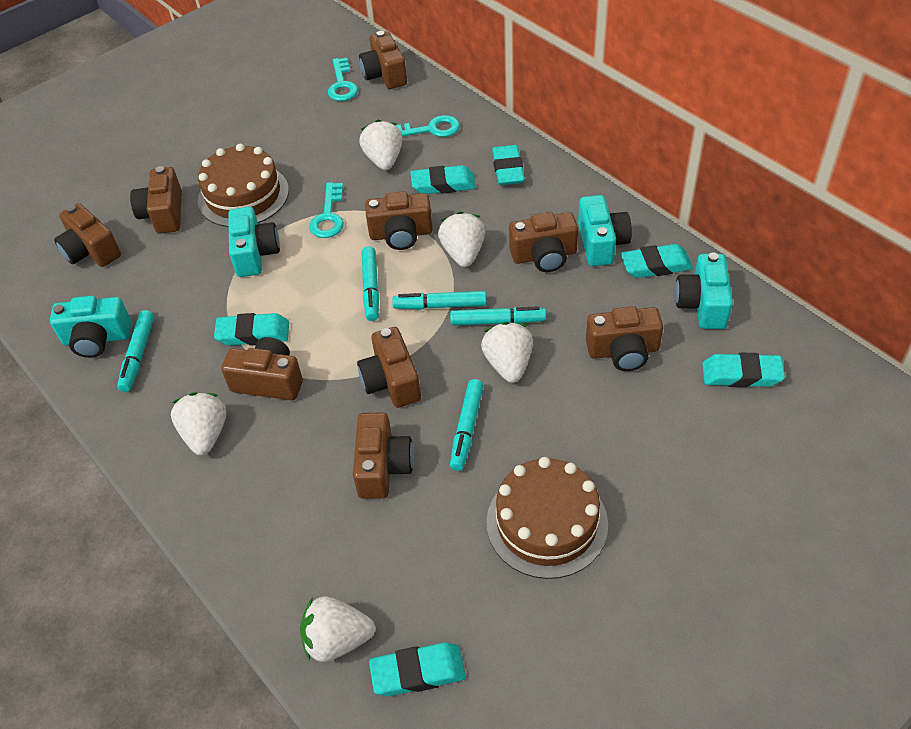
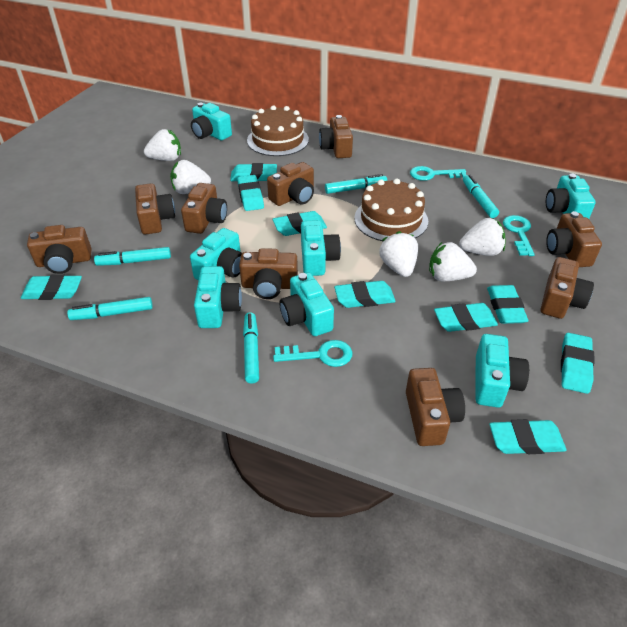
turquoise camera: 4 -> 7
turquoise eraser: 6 -> 9

